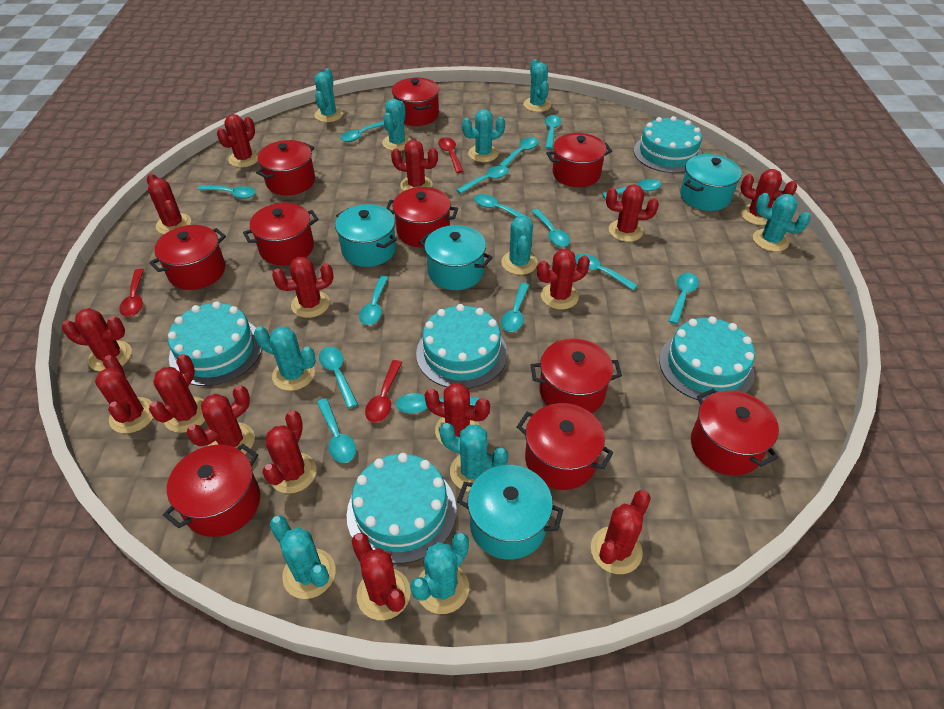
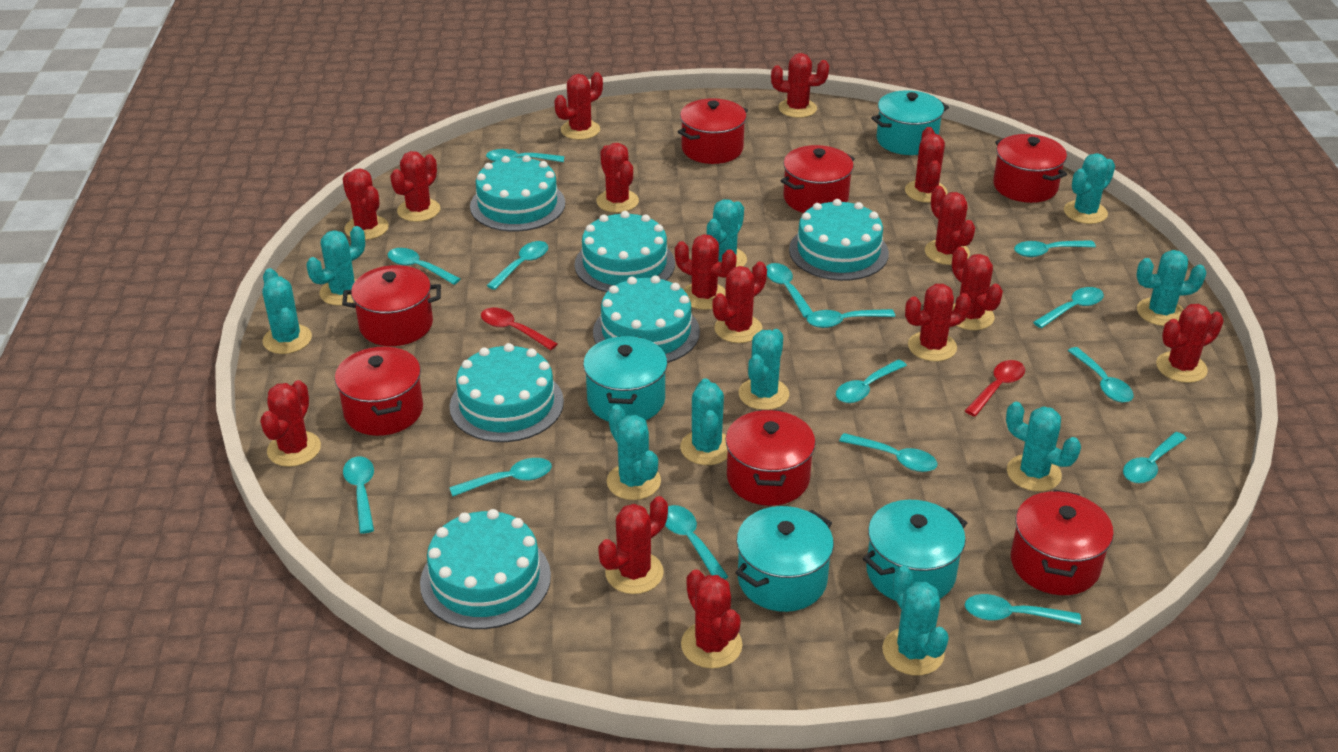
red pot: 10 -> 7
red spoon: 3 -> 2
turquoise cake: 5 -> 6

